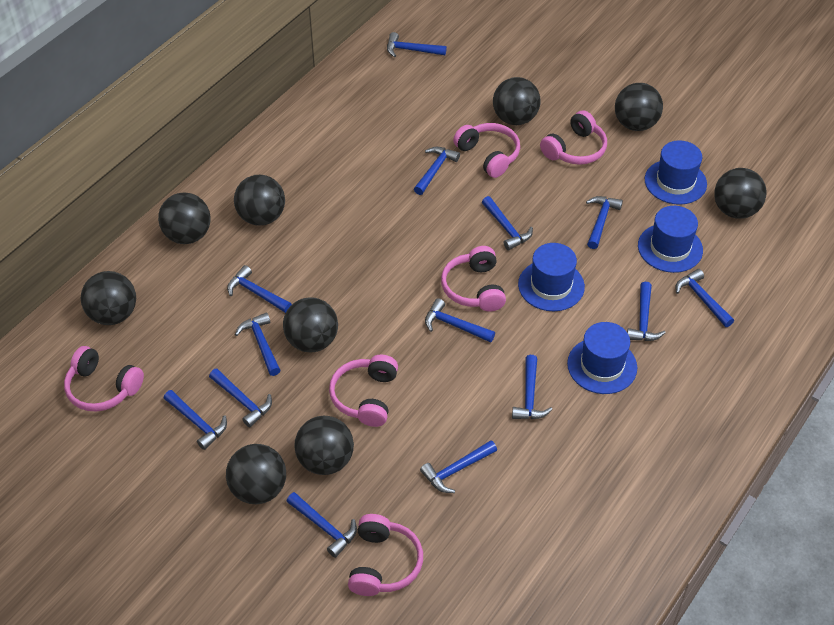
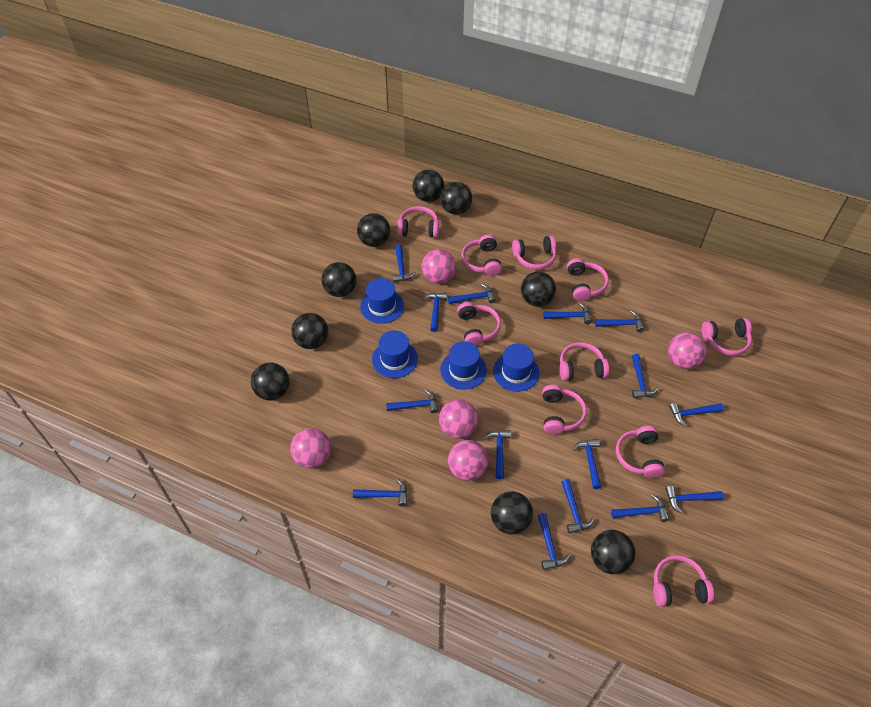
blue hammer: 14 -> 15
pink ball: 0 -> 5
pink headphones: 6 -> 10

